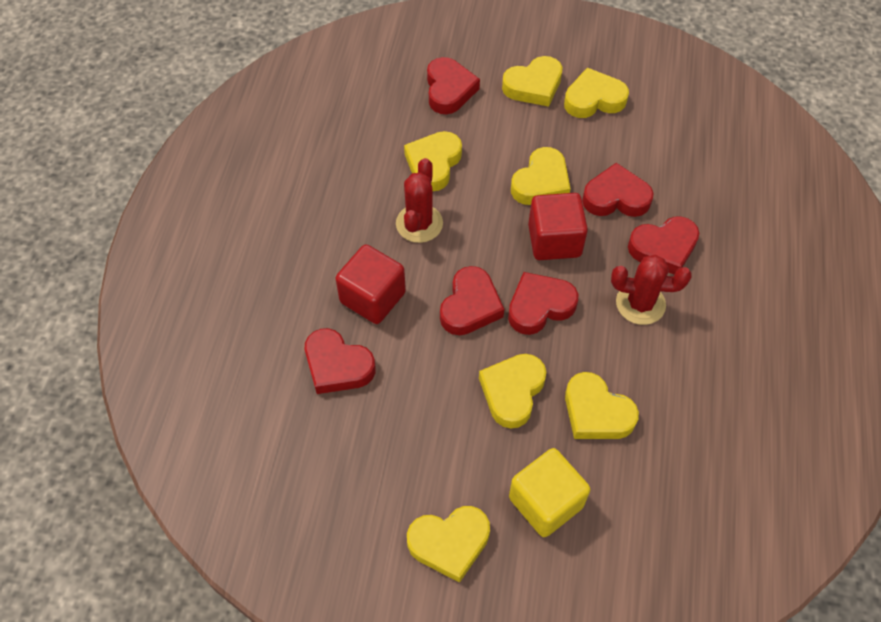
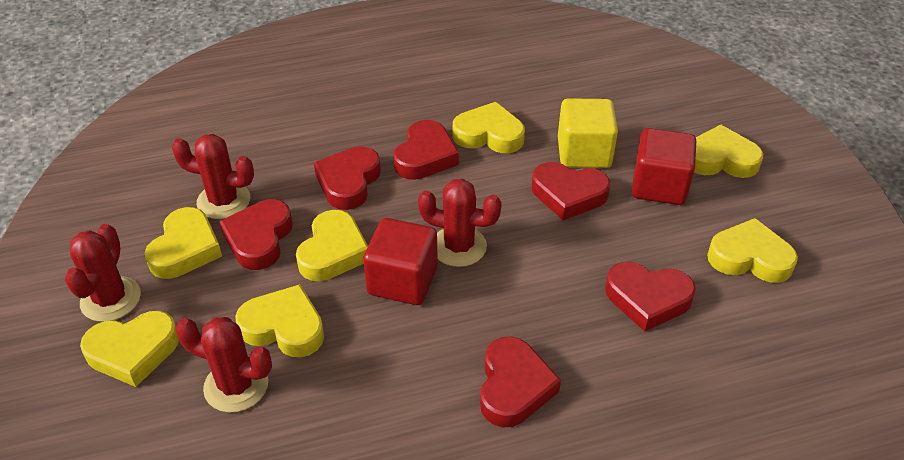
red cactus: 2 -> 4

